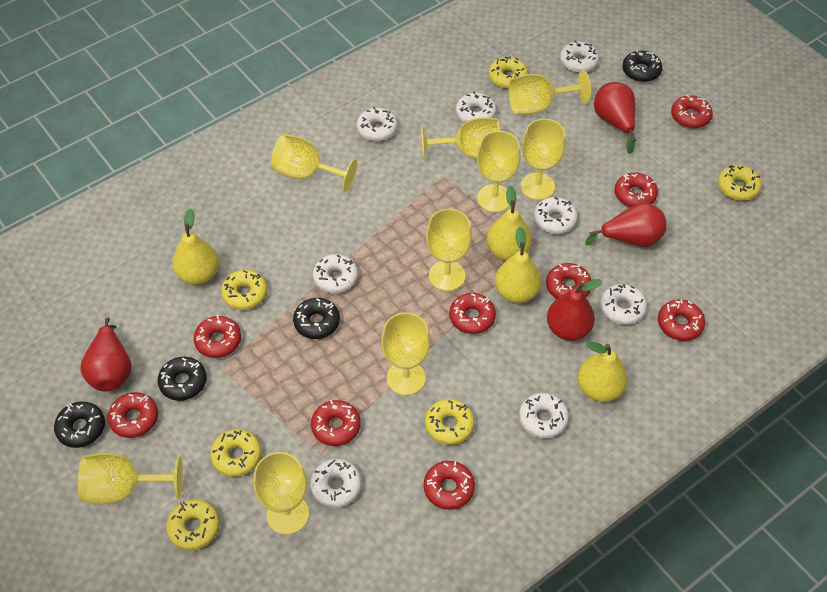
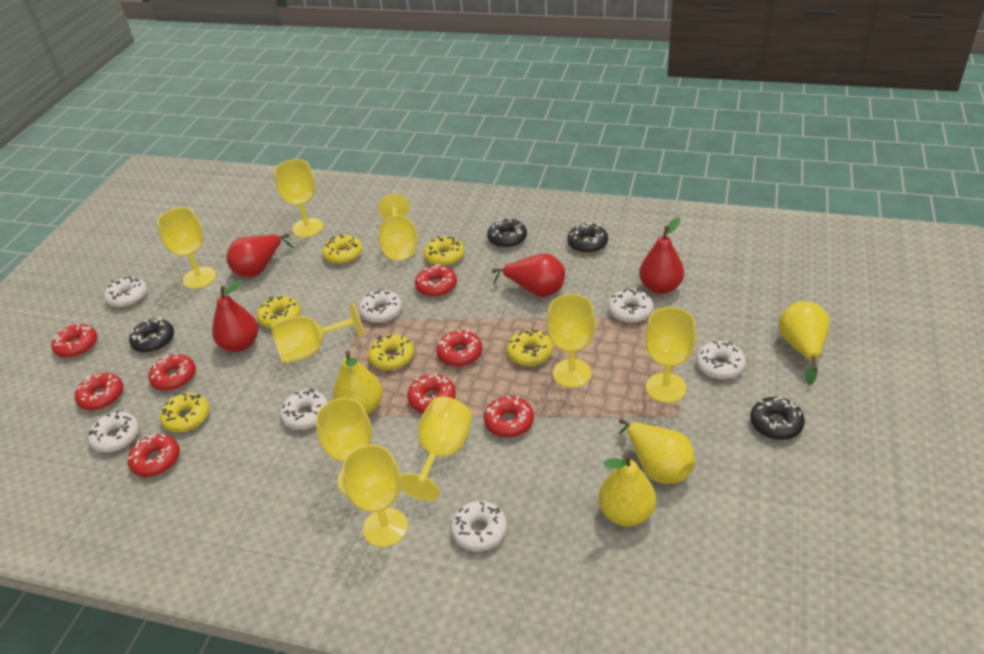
red donut: 9 -> 8
white donut: 8 -> 7

